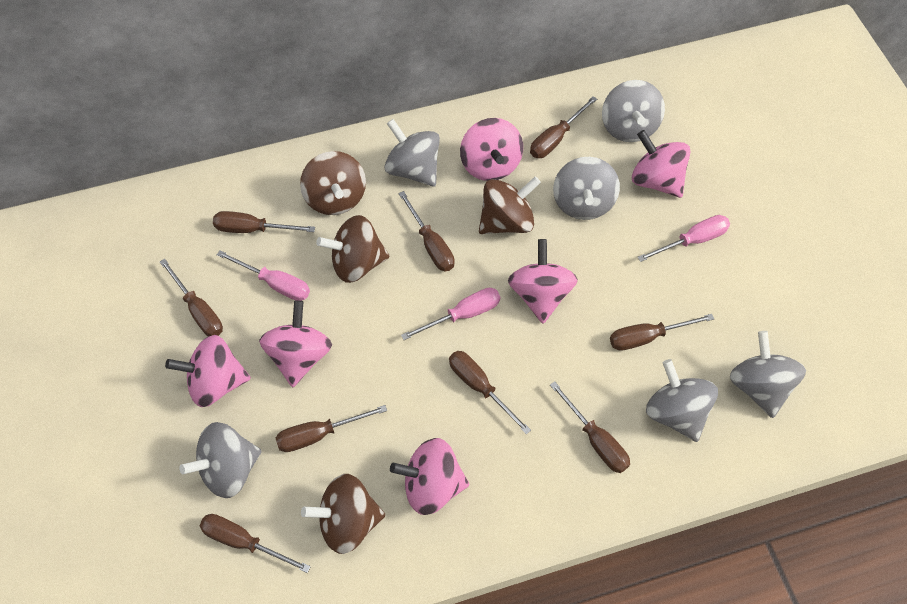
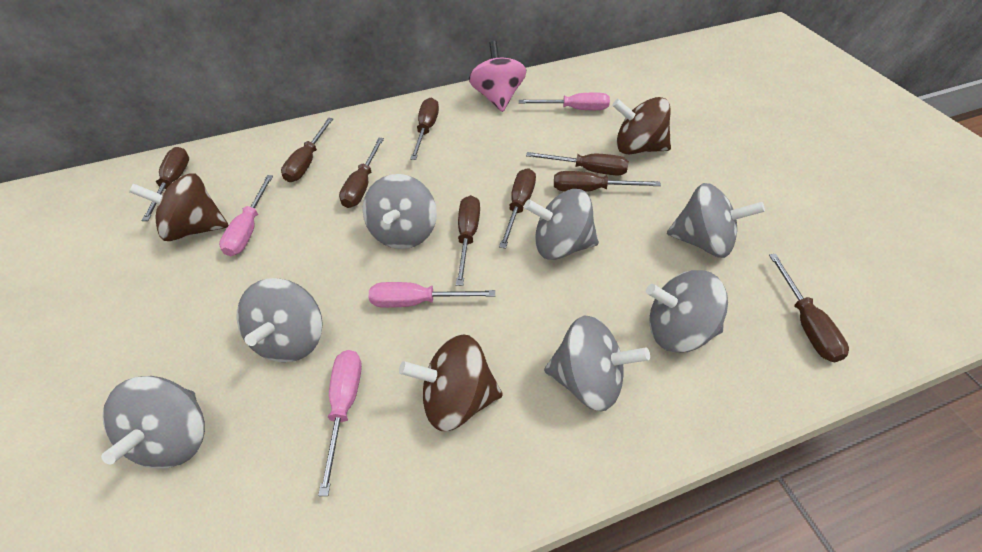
brown spinning top: 4 -> 3
grey spinning top: 6 -> 7
pink screwdriver: 3 -> 4
pink spinning top: 6 -> 1

